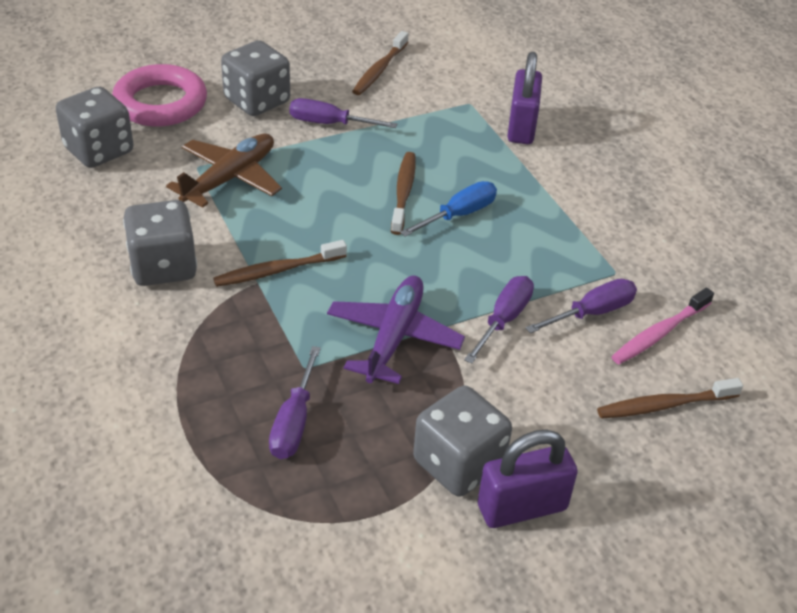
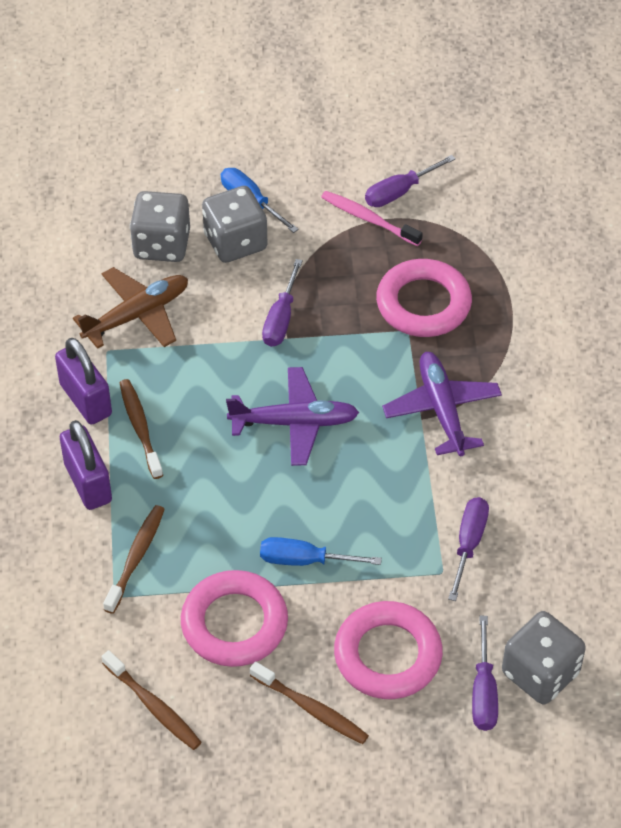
blue screwdriver: 1 -> 2
grey dice: 4 -> 3
pink ring: 1 -> 3
purple plane: 1 -> 2

